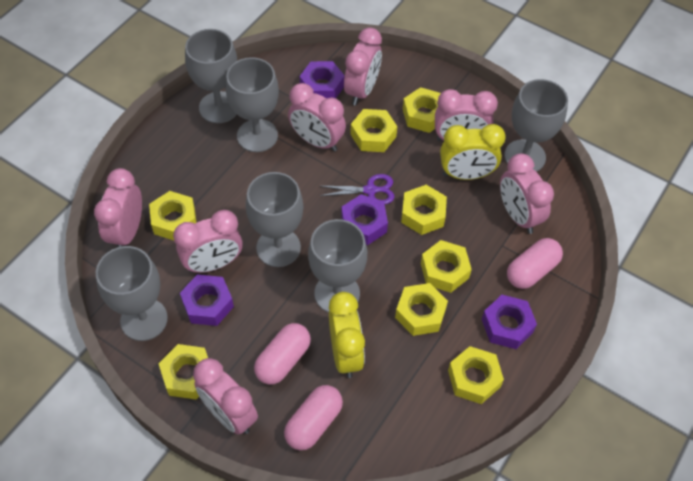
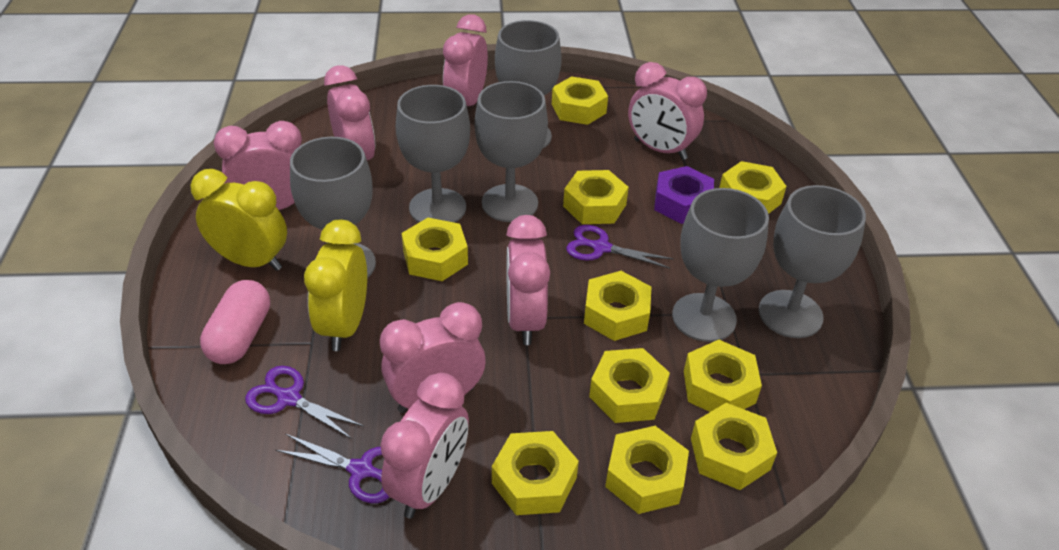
pink capsule: 3 -> 1
purple nut: 4 -> 1
purple scissors: 1 -> 3
yellow nut: 8 -> 10

